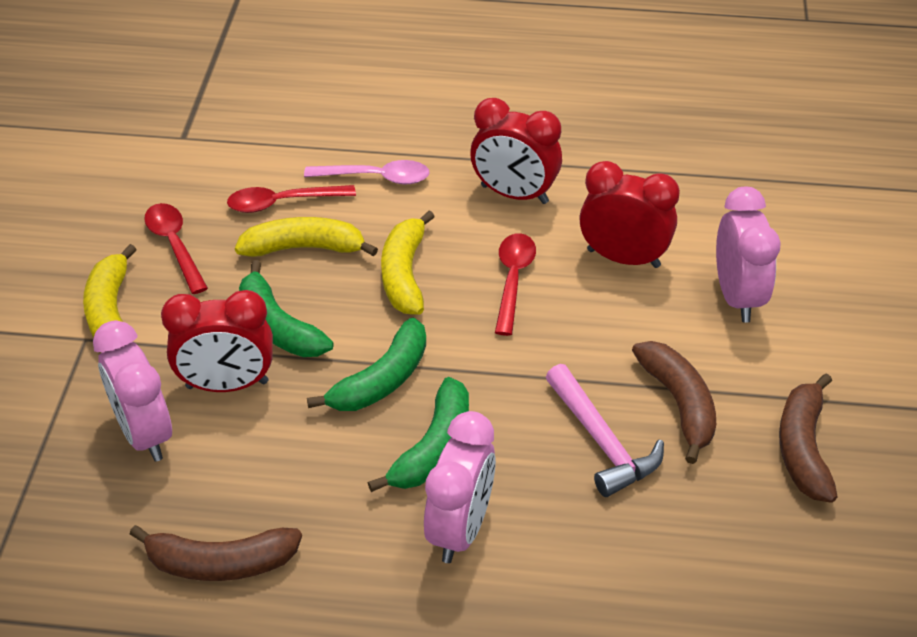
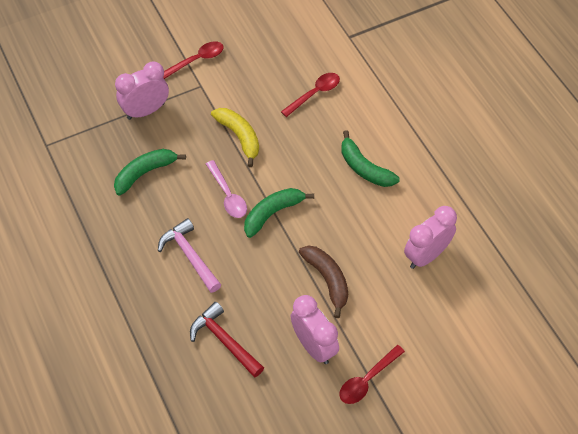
brown banana: 3 -> 1
red clock: 3 -> 0
red hammer: 0 -> 1
yellow banana: 3 -> 1

